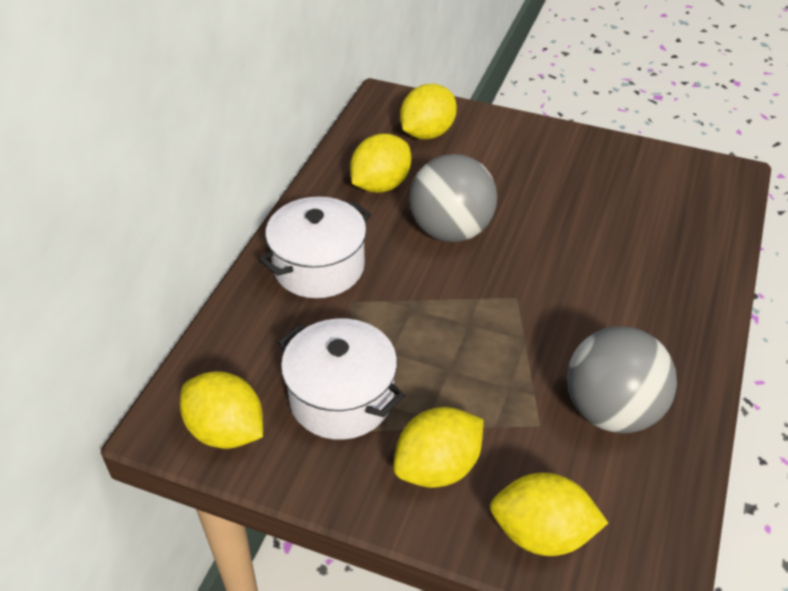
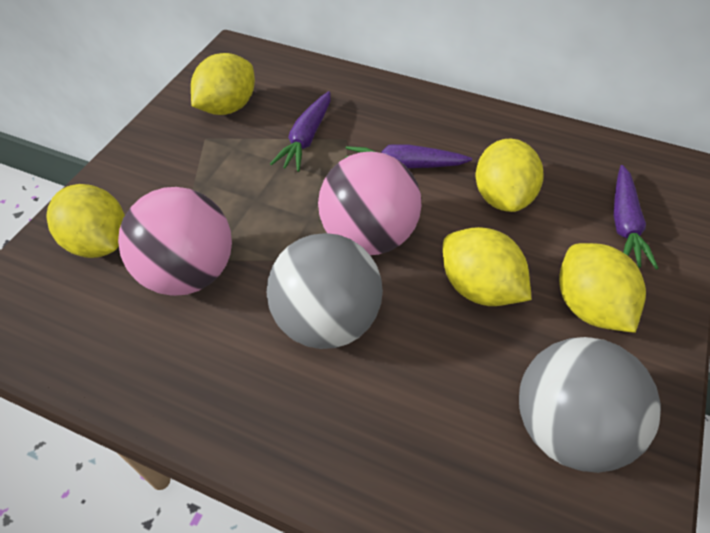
pink ball: 0 -> 2
purple carrot: 0 -> 3
white pot: 2 -> 0

